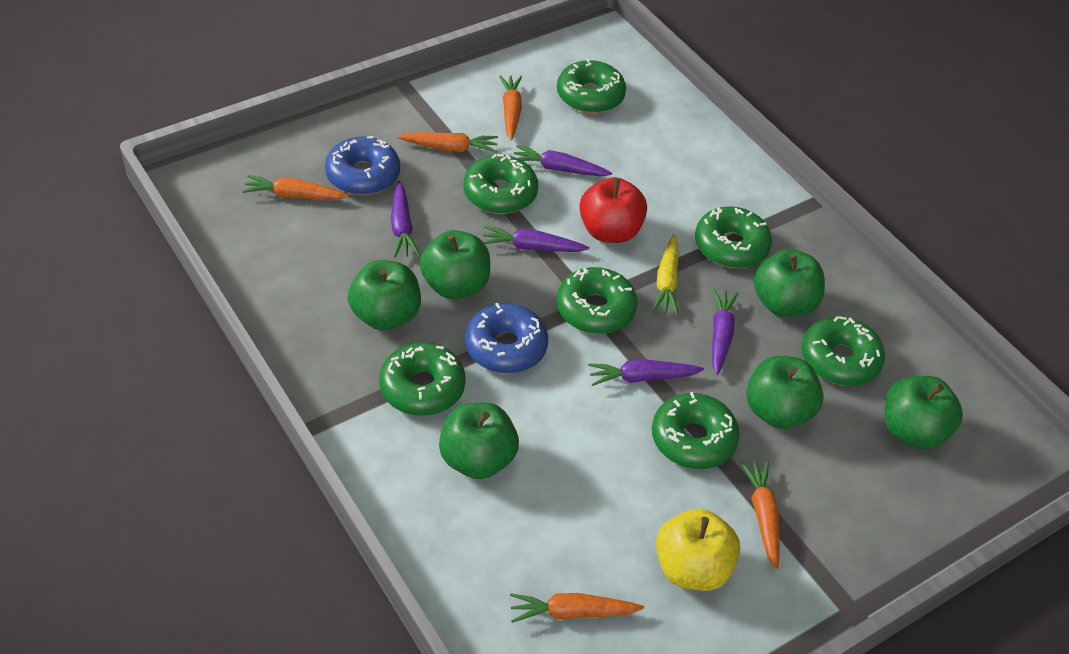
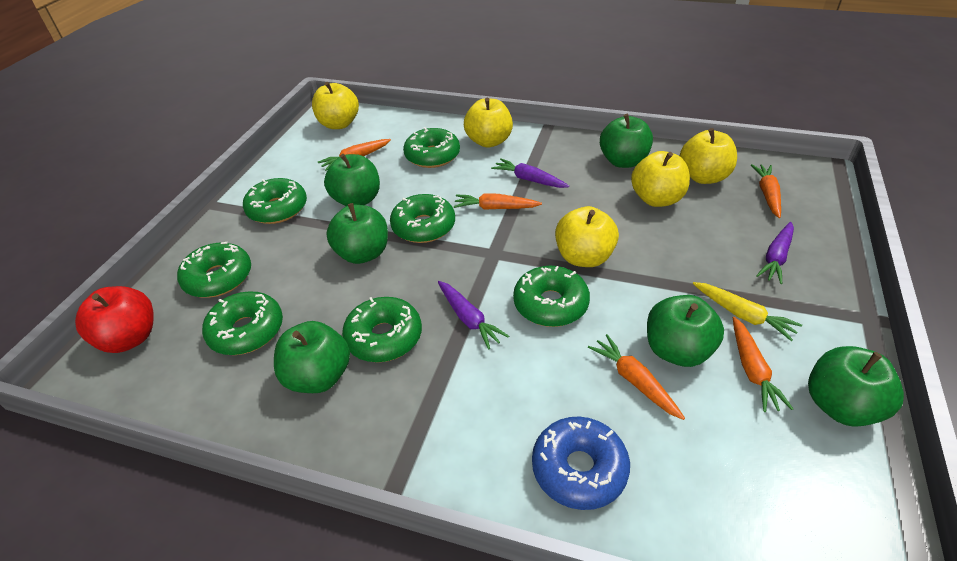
blue donut: 2 -> 1
purple carrot: 5 -> 3
yellow apple: 1 -> 5

